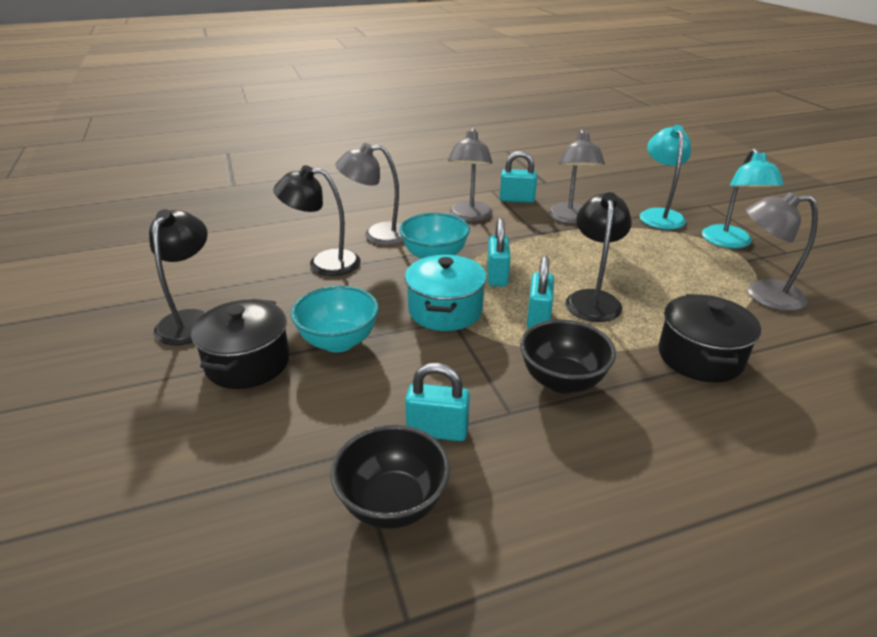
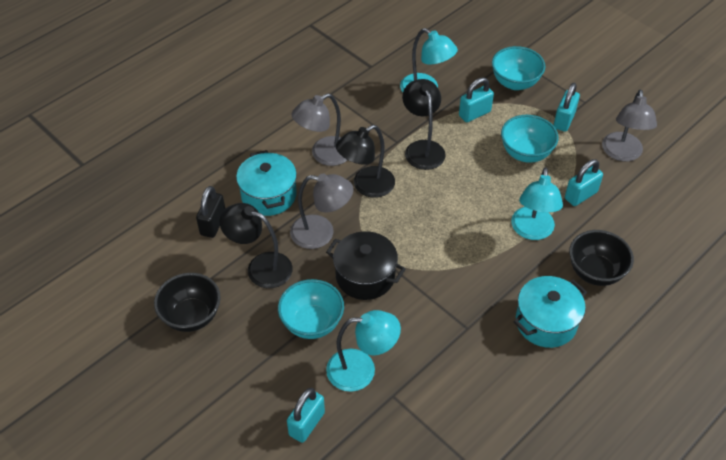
black padlock: 0 -> 1
black pot: 2 -> 1
grey lamp: 4 -> 3
turquoise bowl: 2 -> 3
turquoise lamp: 2 -> 3
turquoise pot: 1 -> 2

